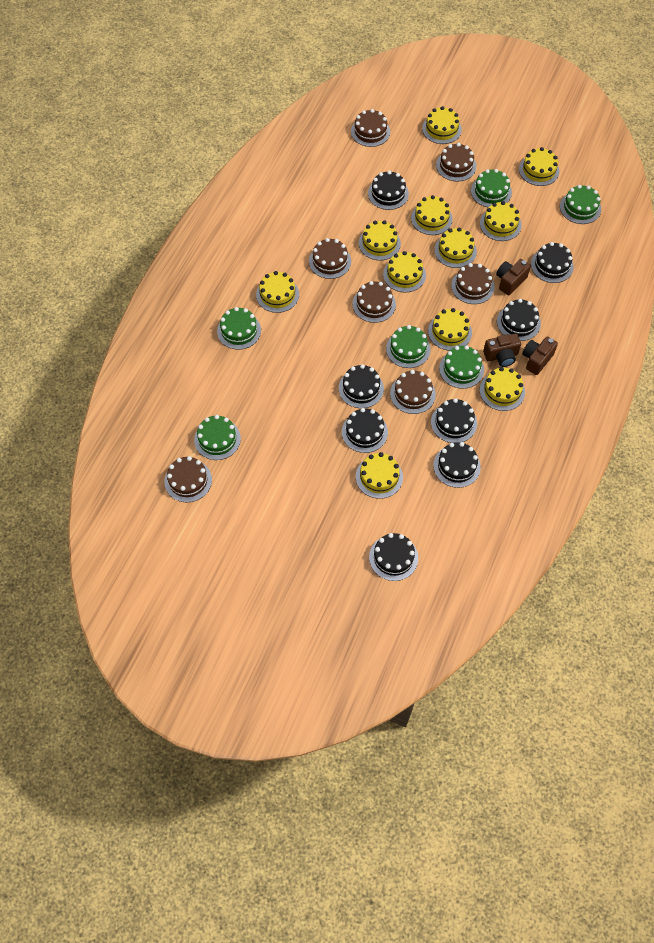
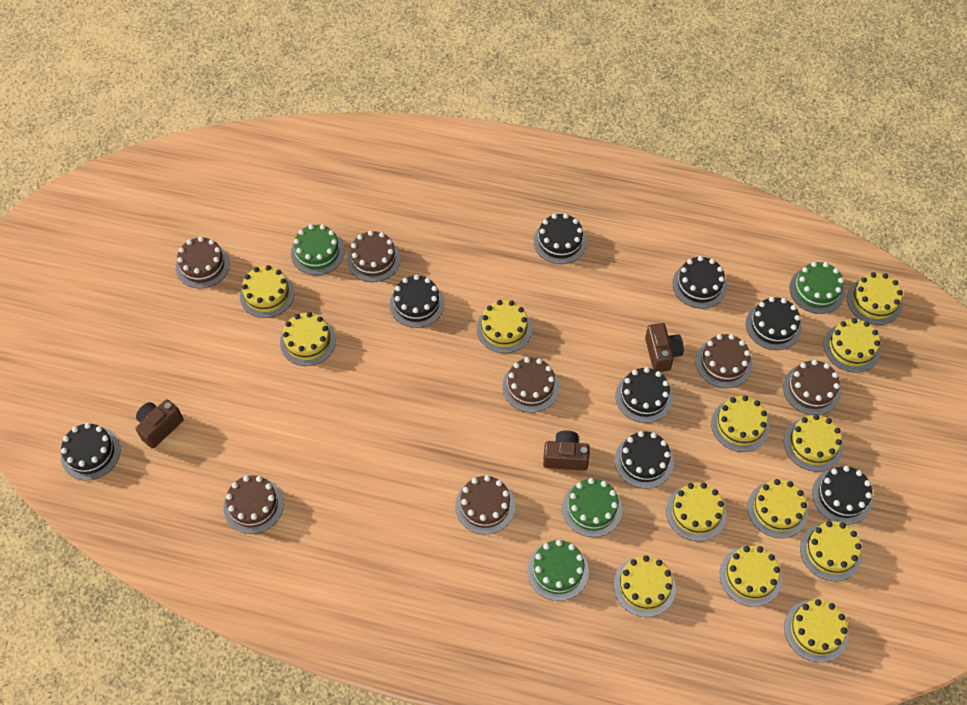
green cake: 6 -> 4
yellow cake: 11 -> 13

